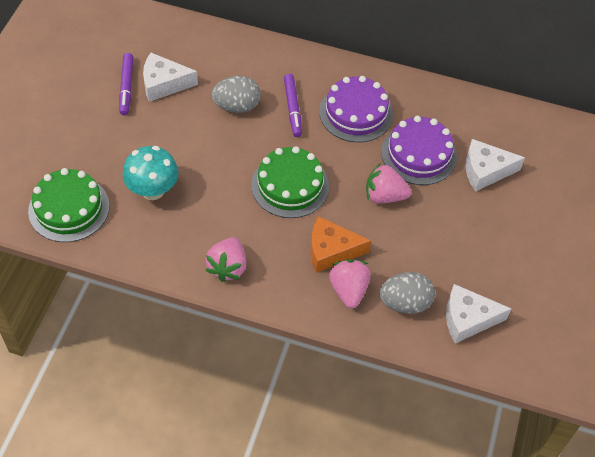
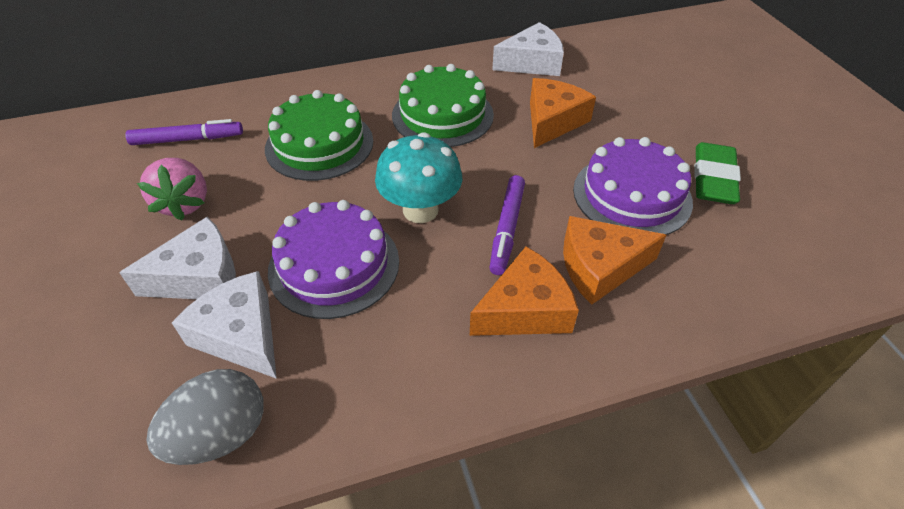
green eraser: 0 -> 1
grey egg: 2 -> 1
orange cheese: 1 -> 3
pink strawberry: 3 -> 1

